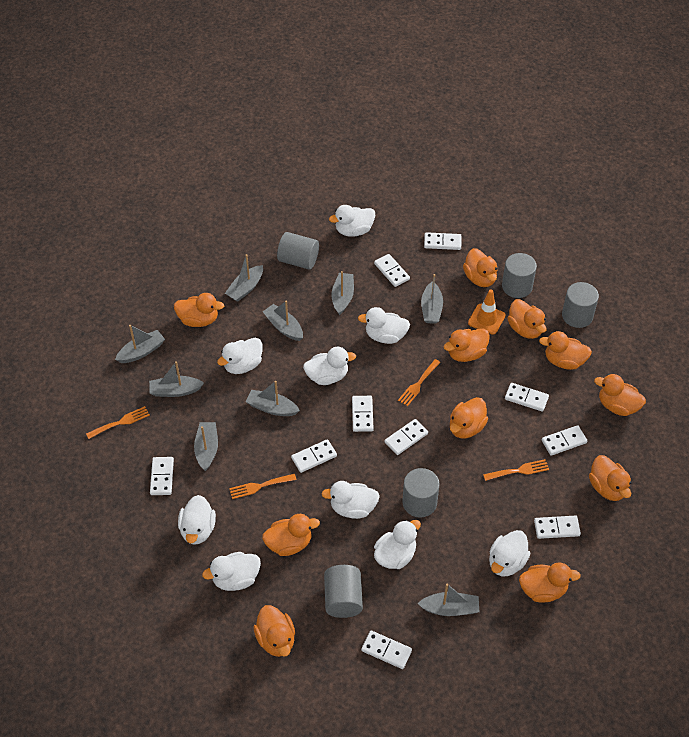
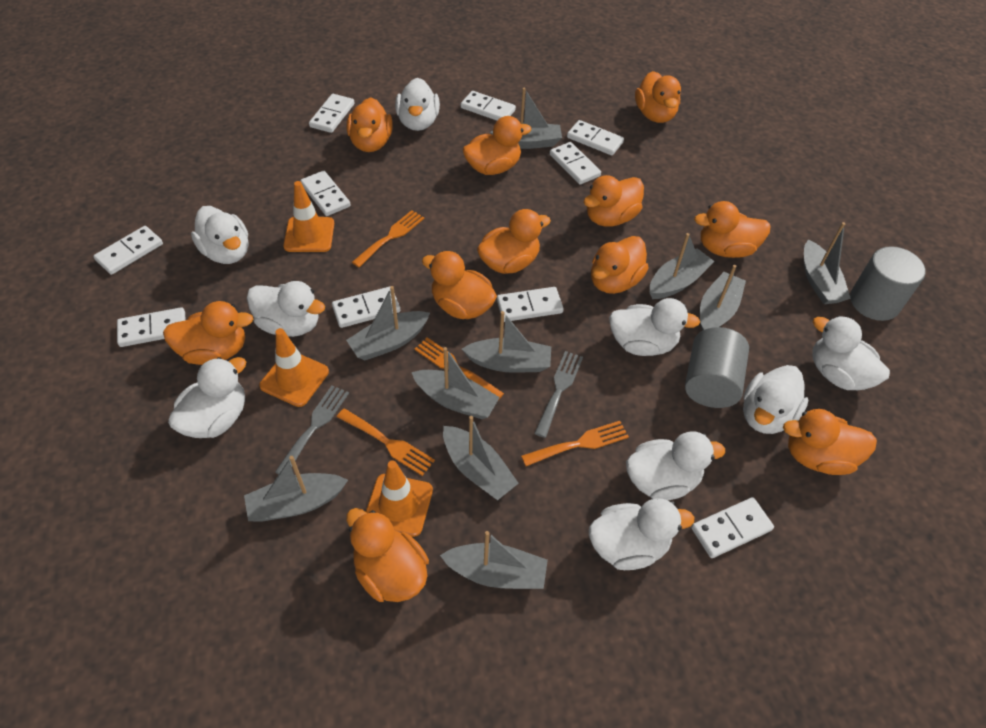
grey boat: 9 -> 10
grey cylinder: 5 -> 2
grey fork: 0 -> 2
orange traffic cone: 1 -> 3

